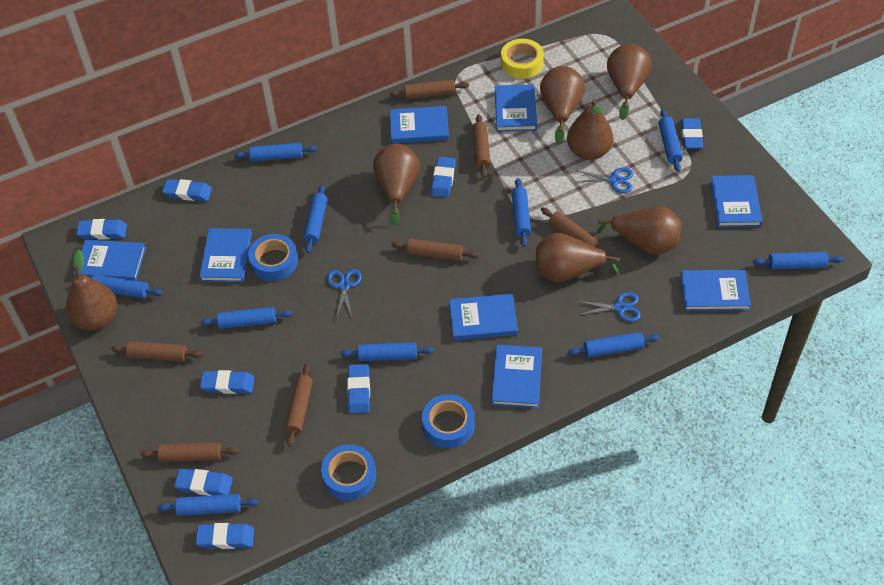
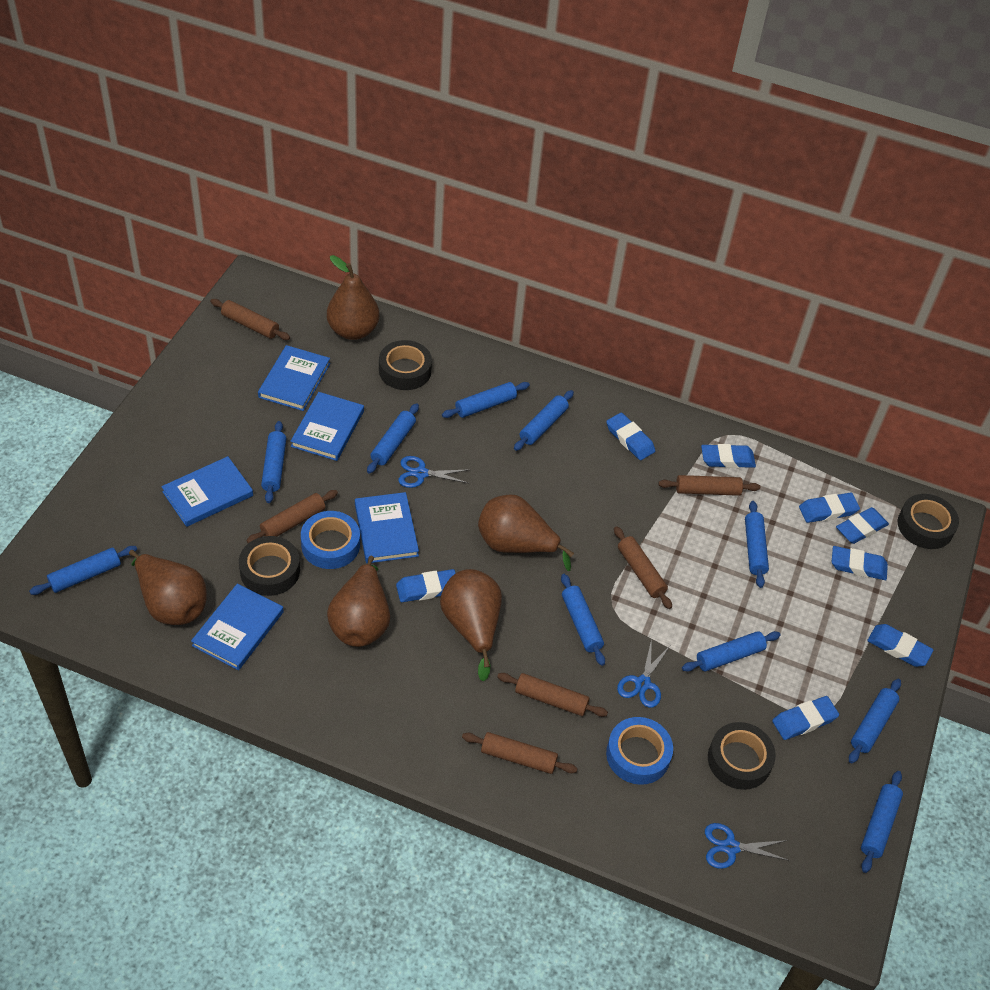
black tape: 0 -> 4
blue book: 8 -> 5
blue tape: 3 -> 2
brown pear: 7 -> 5
brown rolling pin: 7 -> 6
yellow tape: 1 -> 0

